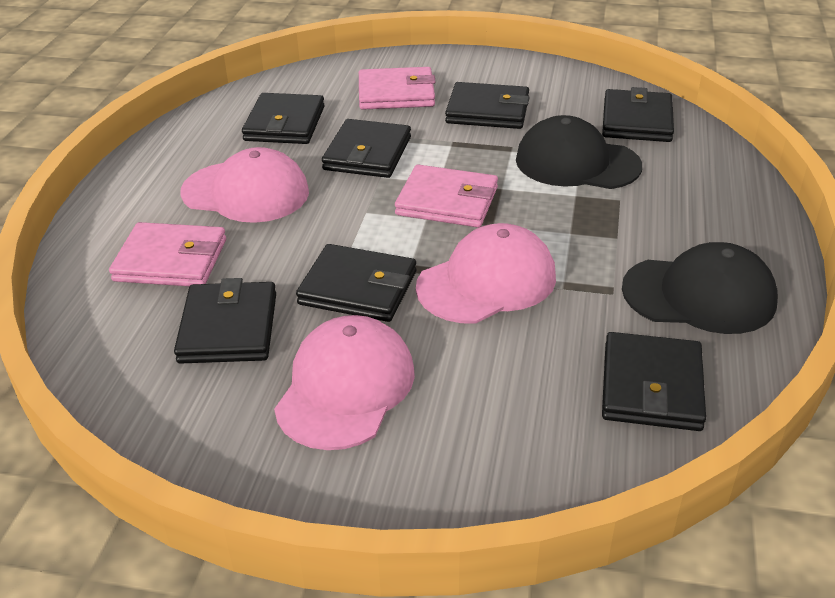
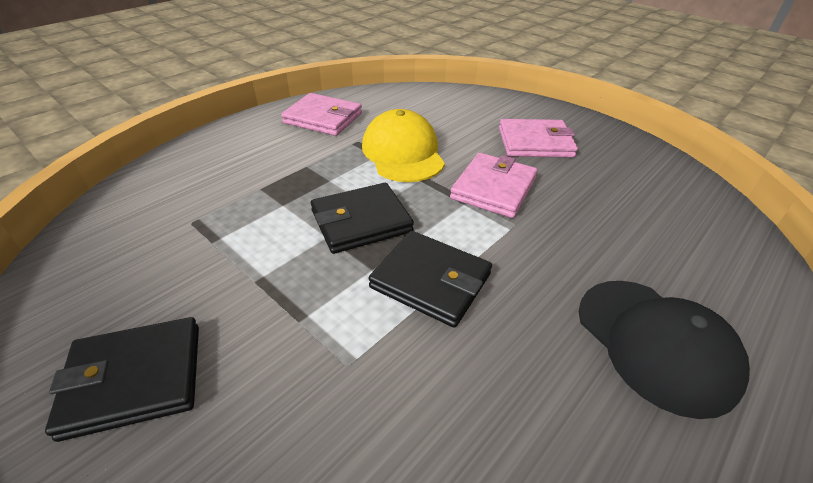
black cap: 2 -> 1
black wallet: 7 -> 3
pink cap: 3 -> 0
yellow cap: 0 -> 1

